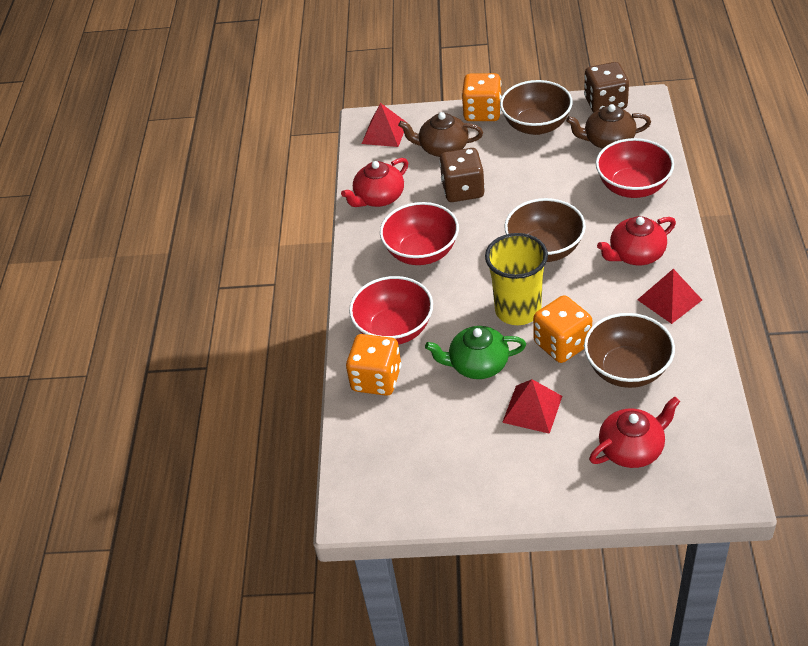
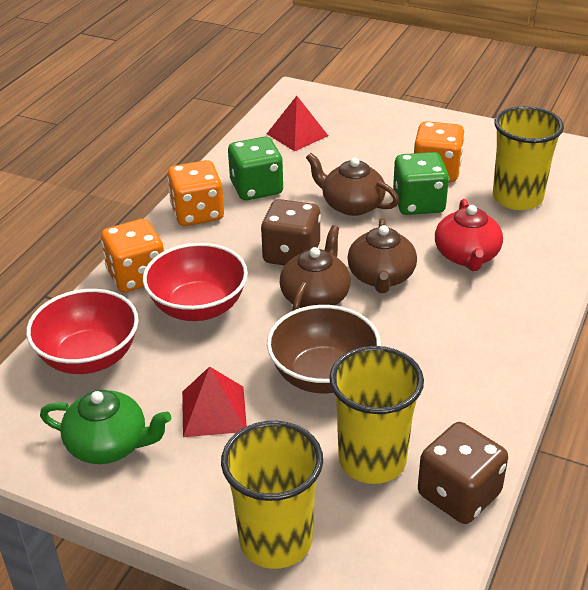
brown bowl: 3 -> 1
brown teapot: 2 -> 3
green dice: 0 -> 2
red bowl: 3 -> 2
red pyramid: 3 -> 2
red teapot: 3 -> 1
yellow cup: 1 -> 3

